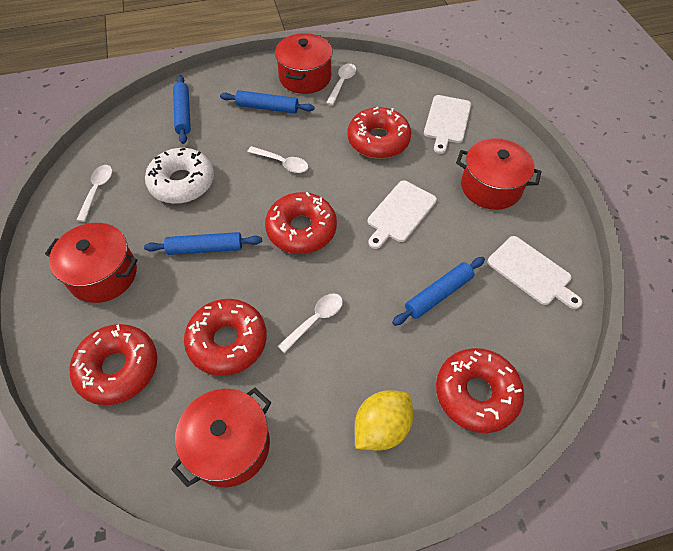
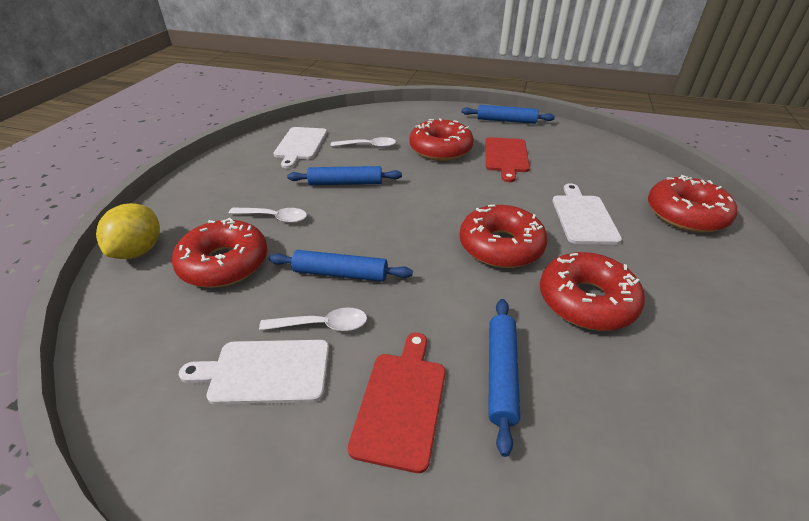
red cutting board: 0 -> 2
red pot: 4 -> 0
white donut: 1 -> 0
white spoon: 4 -> 3

